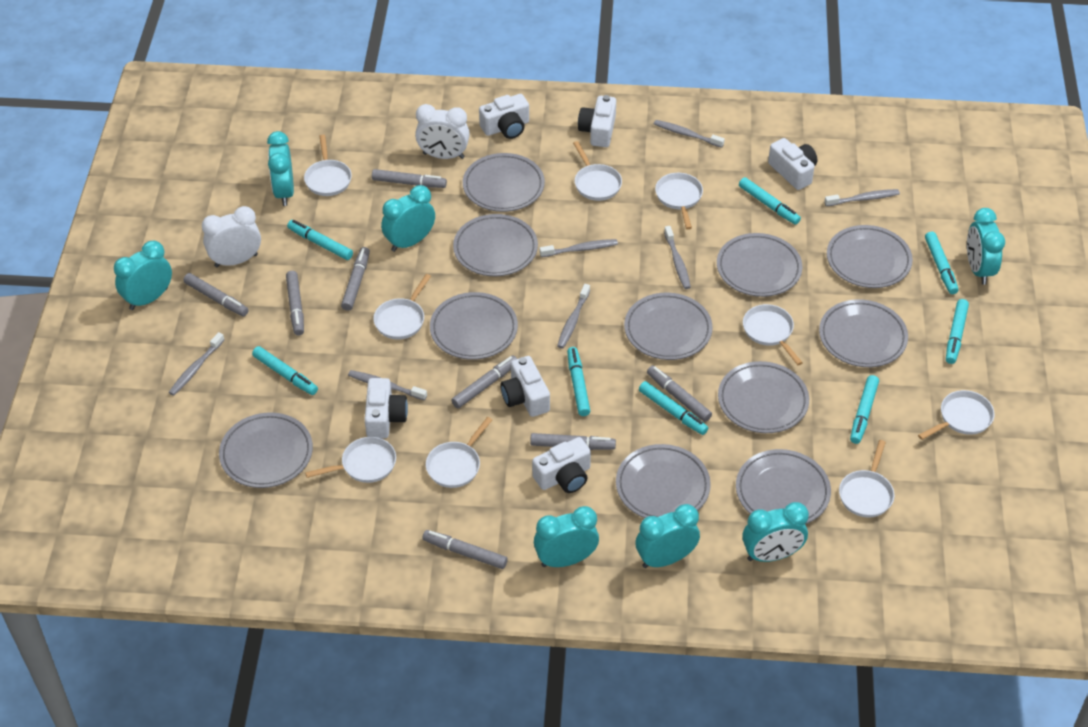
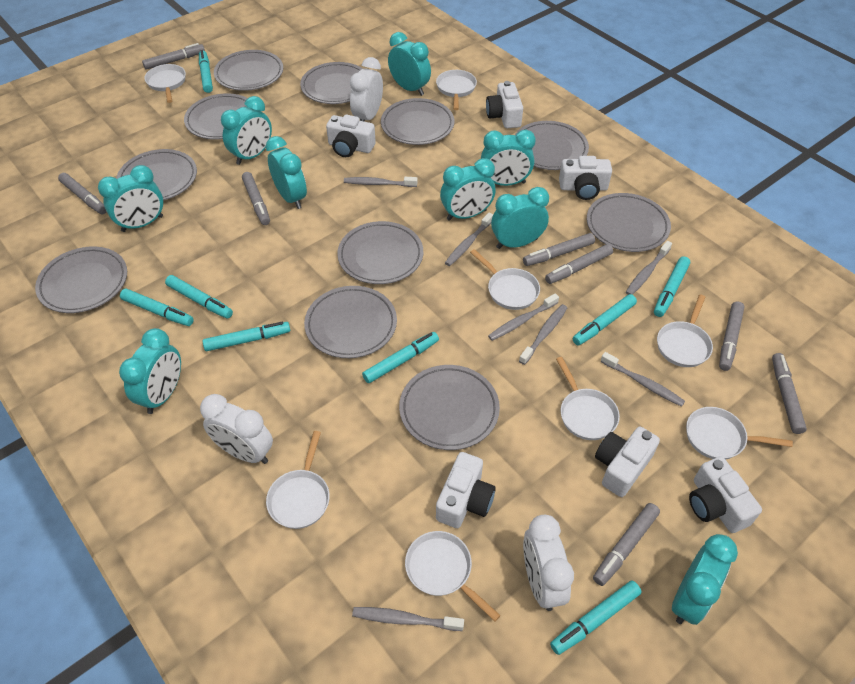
turquoise clock: 7 -> 9
white clock: 2 -> 3
white pan: 9 -> 8

